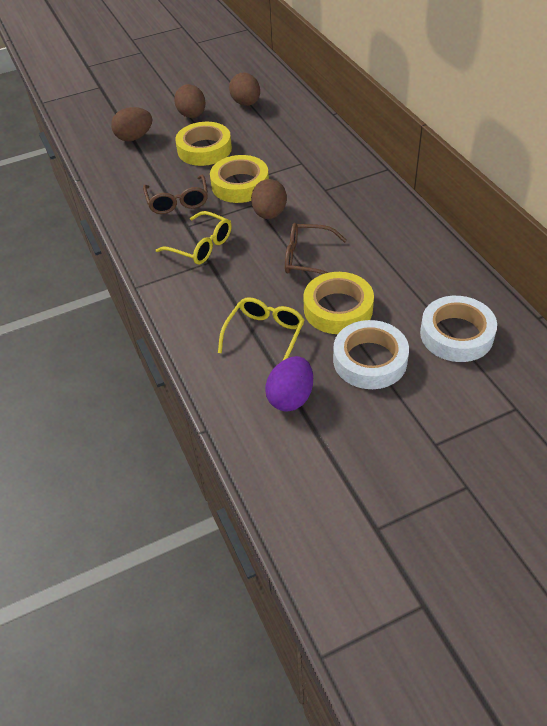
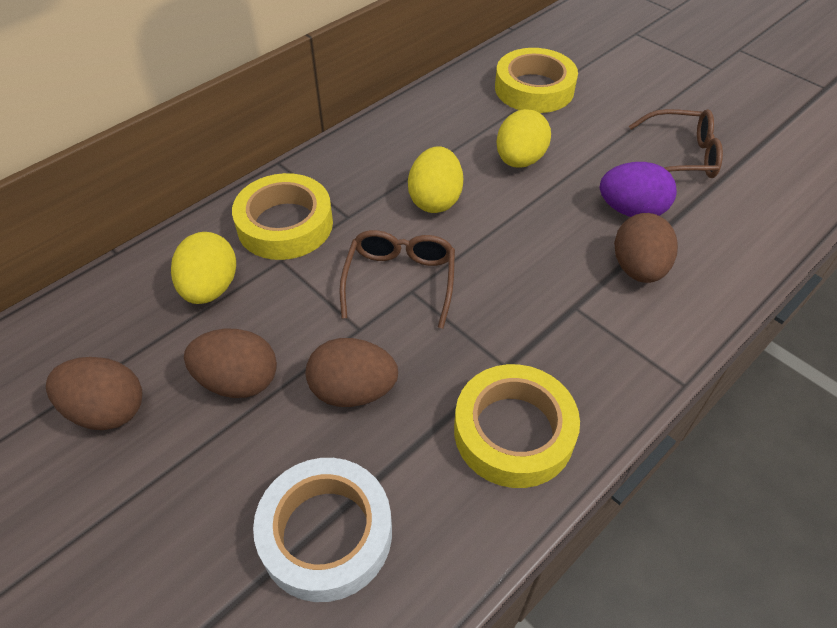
white tape: 2 -> 1
yellow egg: 0 -> 3
yellow glasses: 2 -> 0

